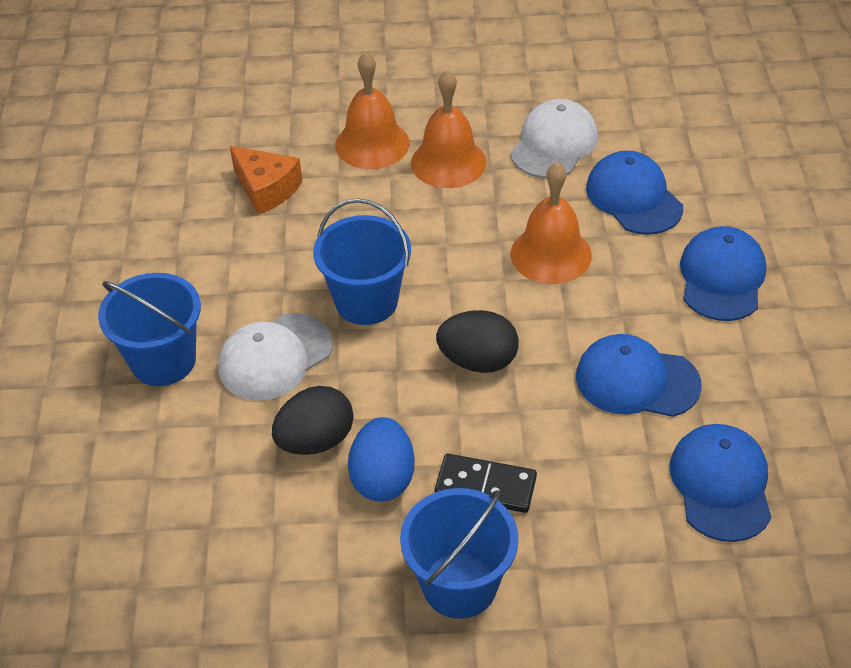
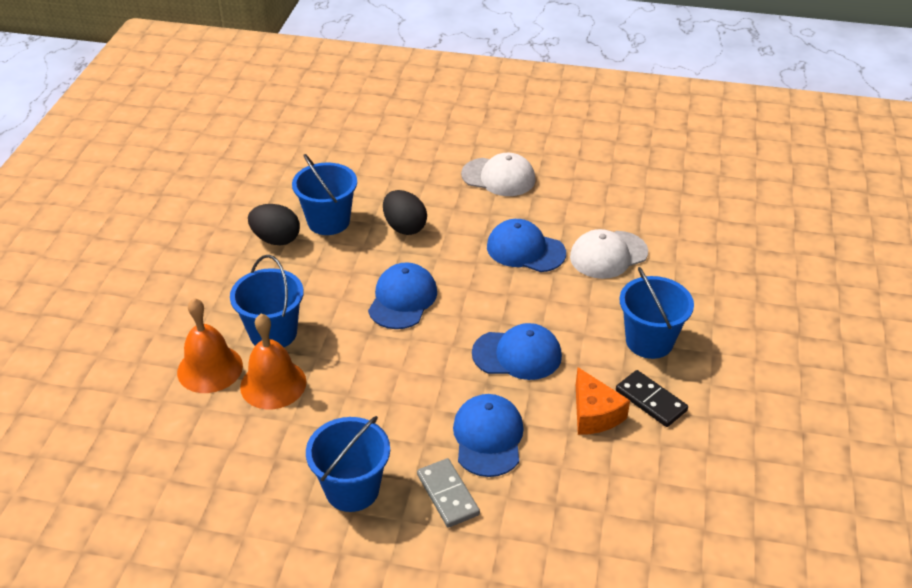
blue bucket: 3 -> 4
blue egg: 1 -> 0
grey domino: 0 -> 1
orange bell: 3 -> 2

